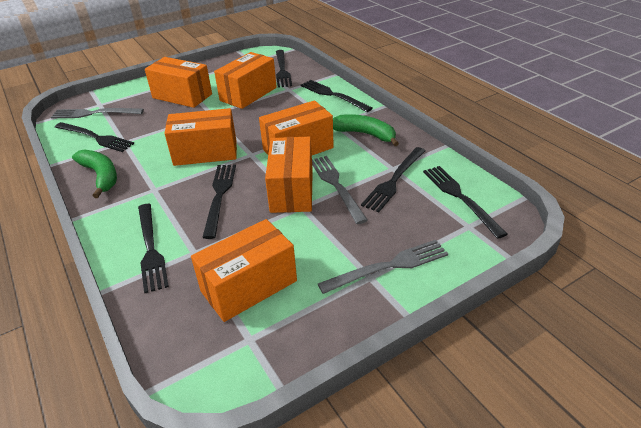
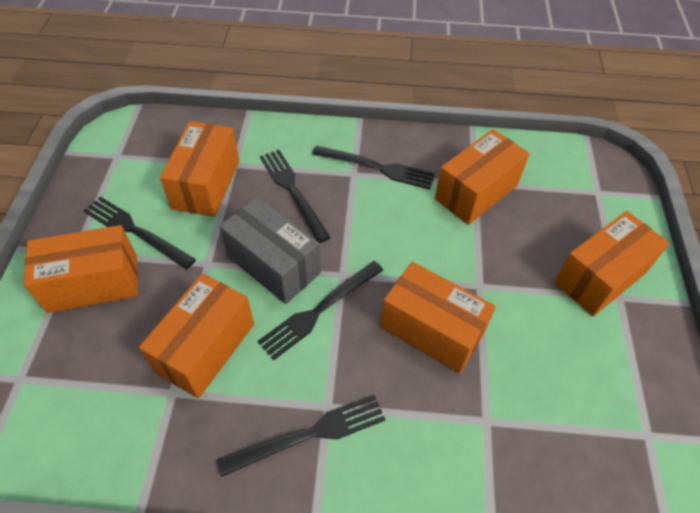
black fork: 7 -> 5
green banana: 2 -> 0
grey box: 0 -> 1
grey fork: 3 -> 0

